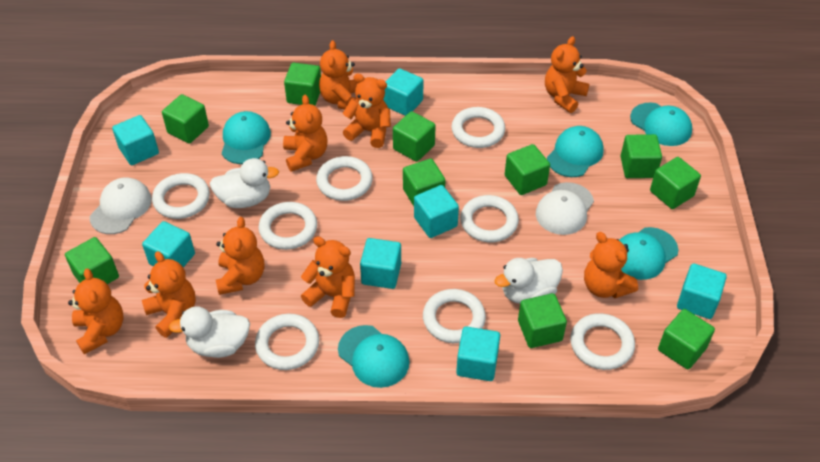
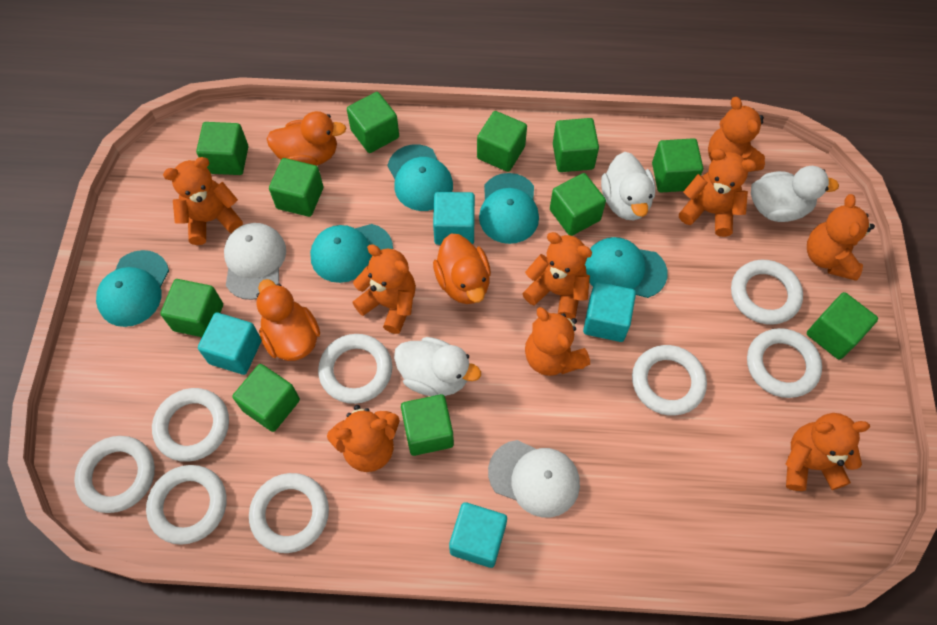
green cube: 10 -> 11
orange duck: 0 -> 3
turquoise cube: 7 -> 4

